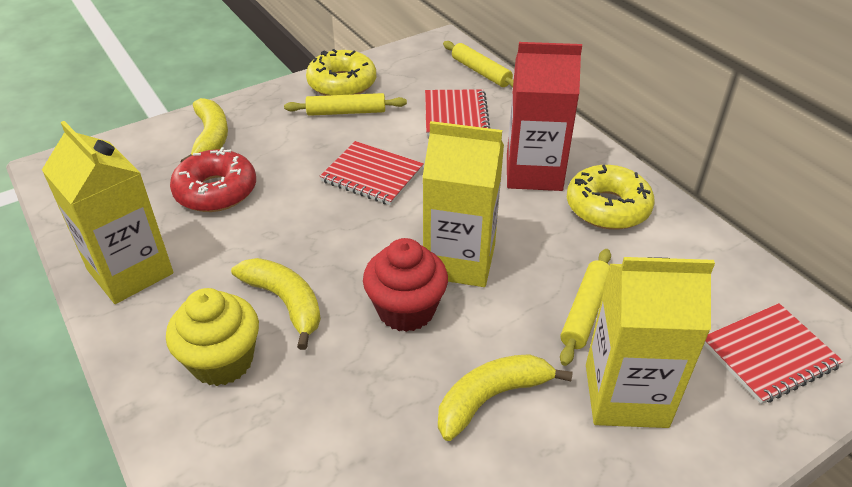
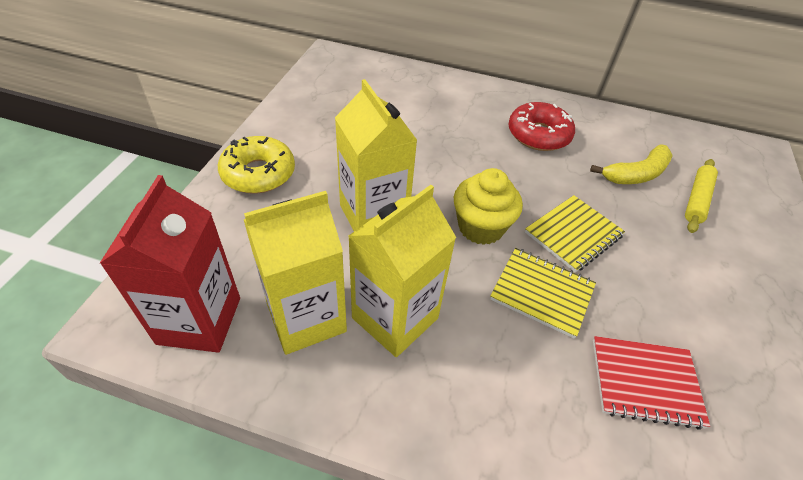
red cupcake: 1 -> 0
red notebook: 3 -> 1
yellow banana: 3 -> 1
yellow donut: 2 -> 1
yellow notebook: 0 -> 2
yellow rolling pin: 3 -> 1

